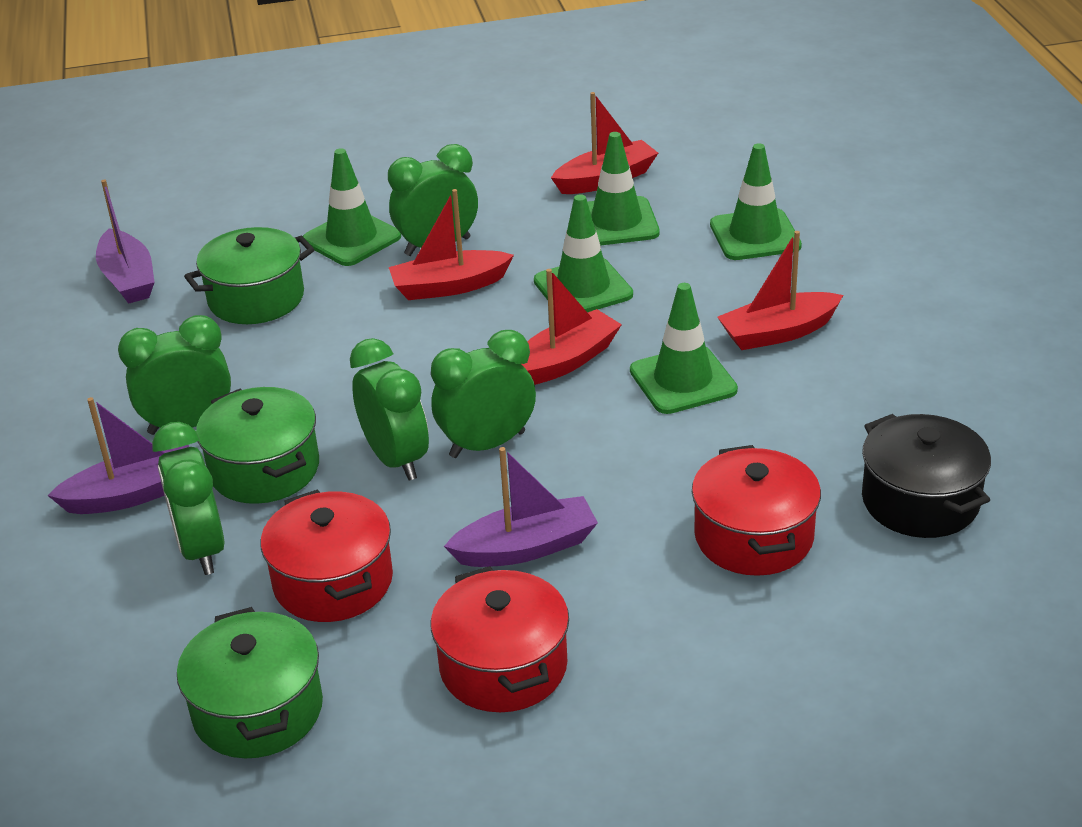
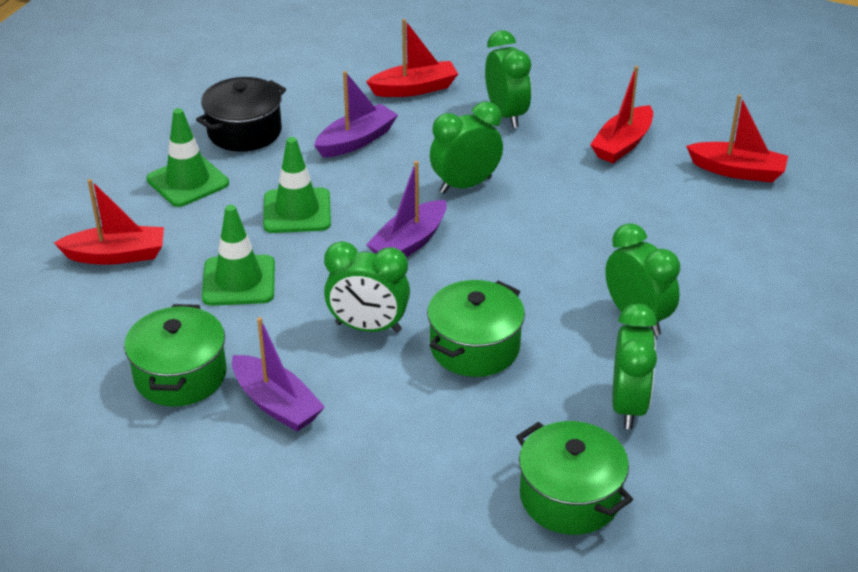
green traffic cone: 5 -> 3
red pot: 3 -> 0

